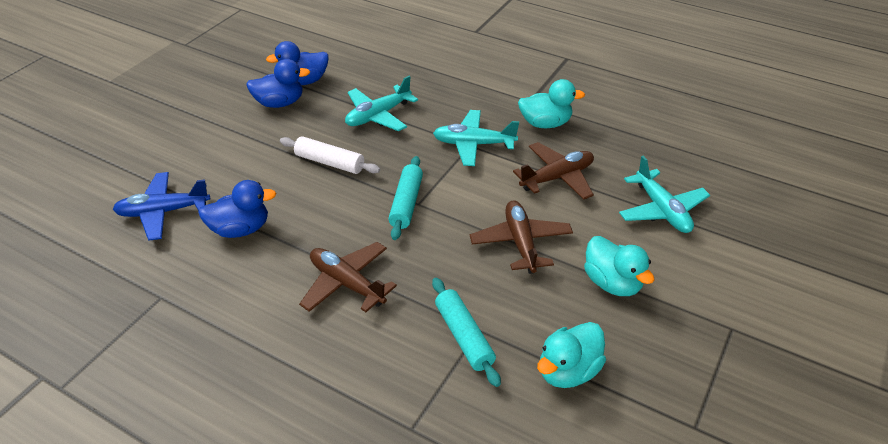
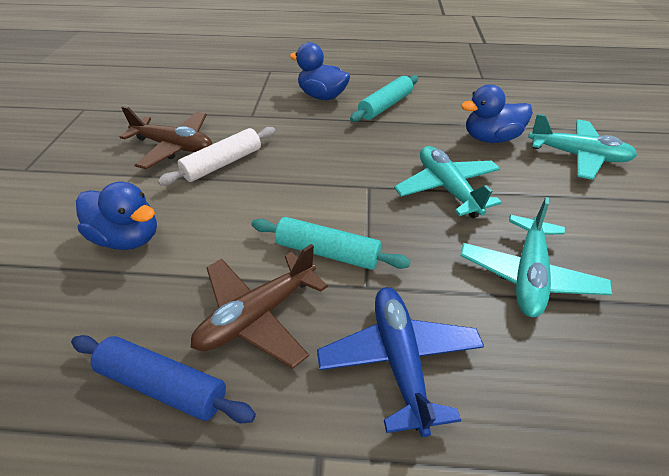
blue rolling pin: 0 -> 1
brown plane: 3 -> 2
turquoise duck: 3 -> 0

